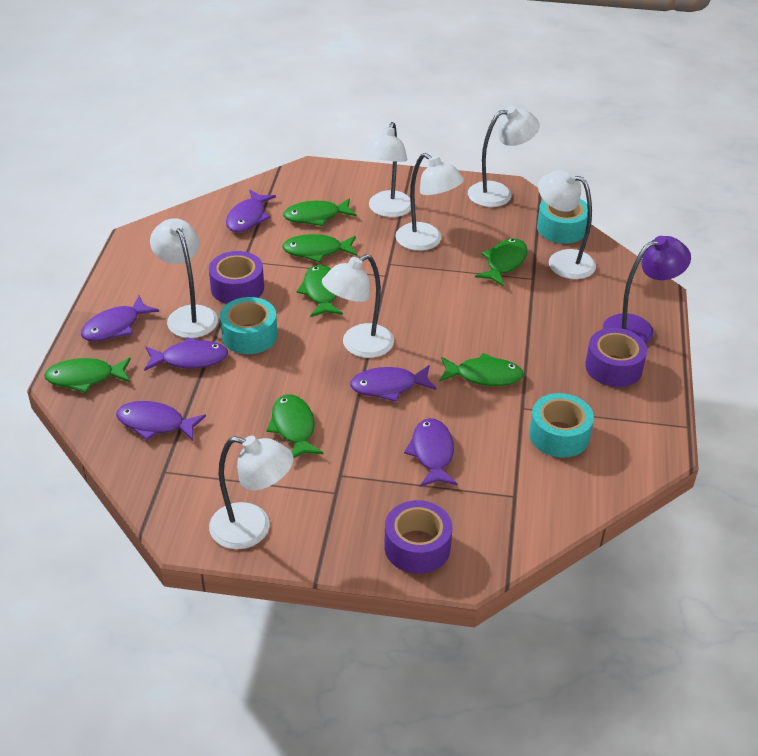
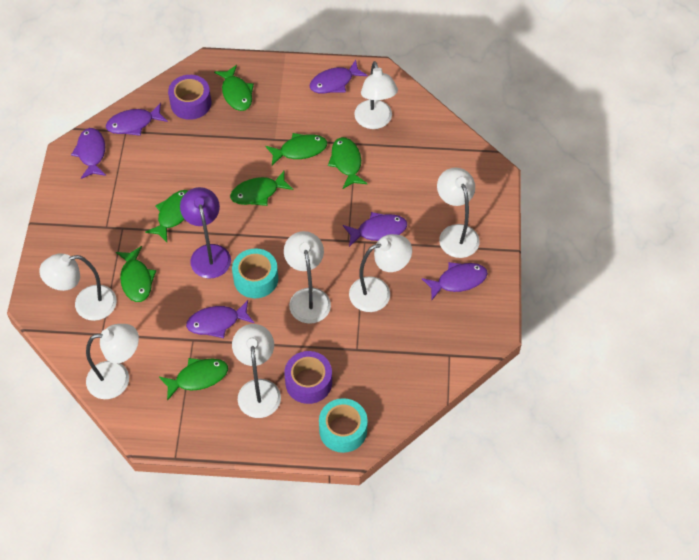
purple tape: 3 -> 2
turquoise tape: 3 -> 2

